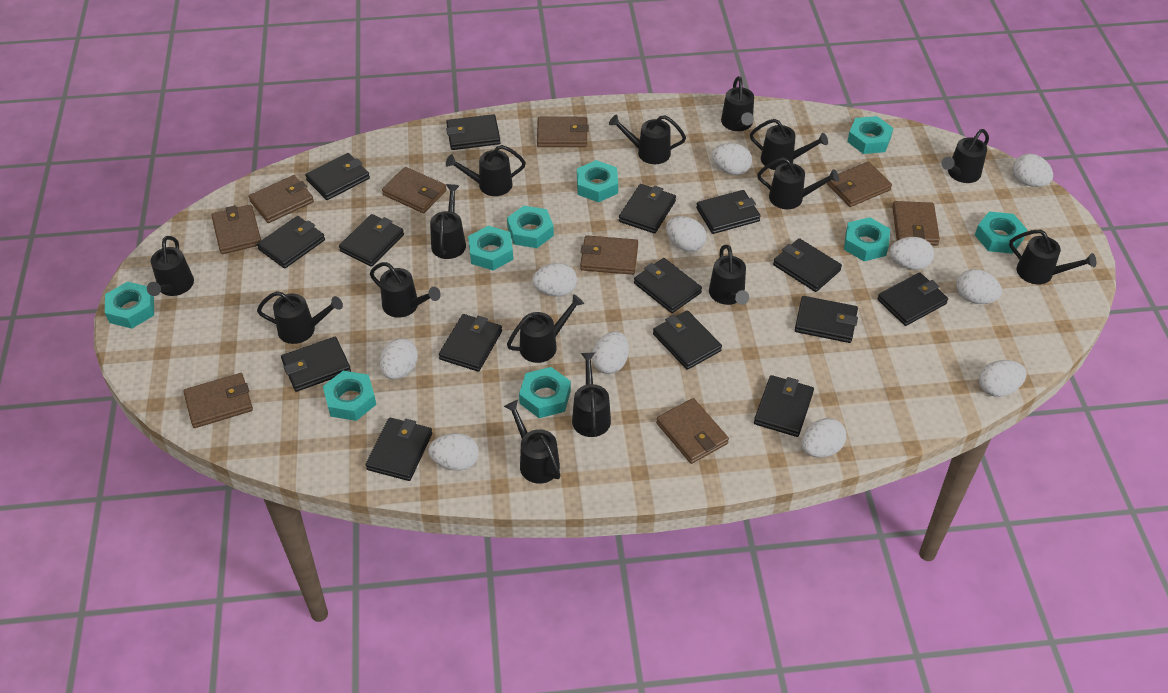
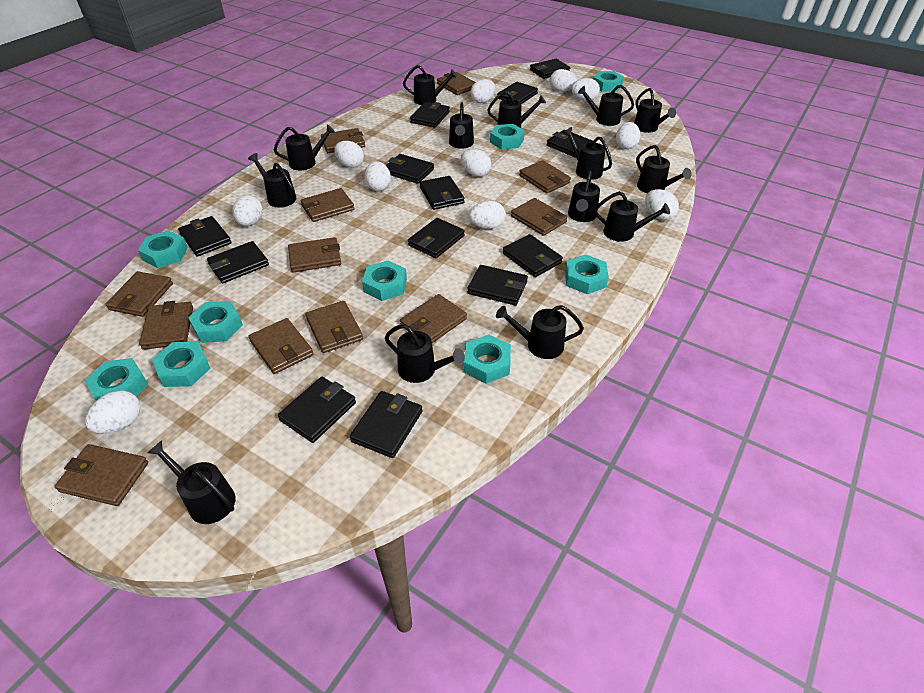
black wallet: 15 -> 13
black watering can: 15 -> 14
brown wallet: 9 -> 12

